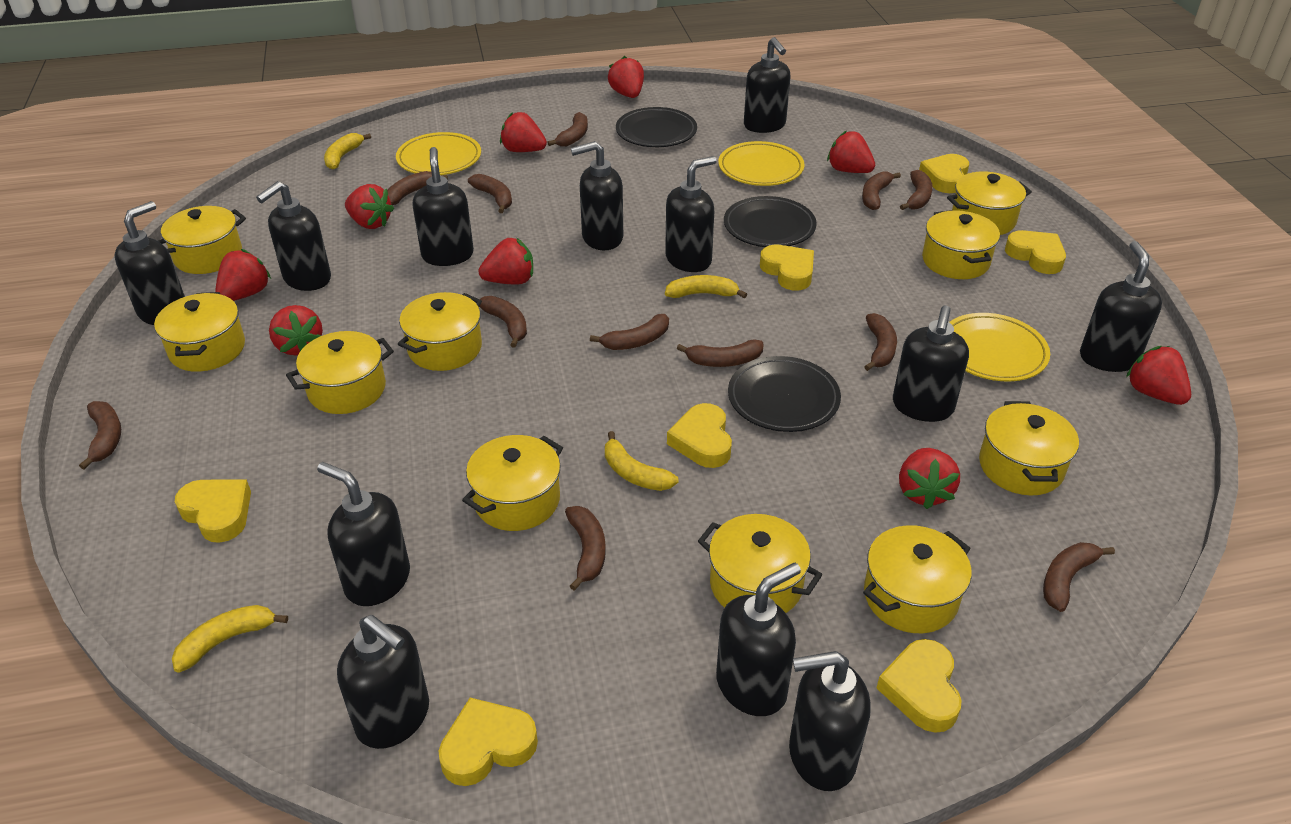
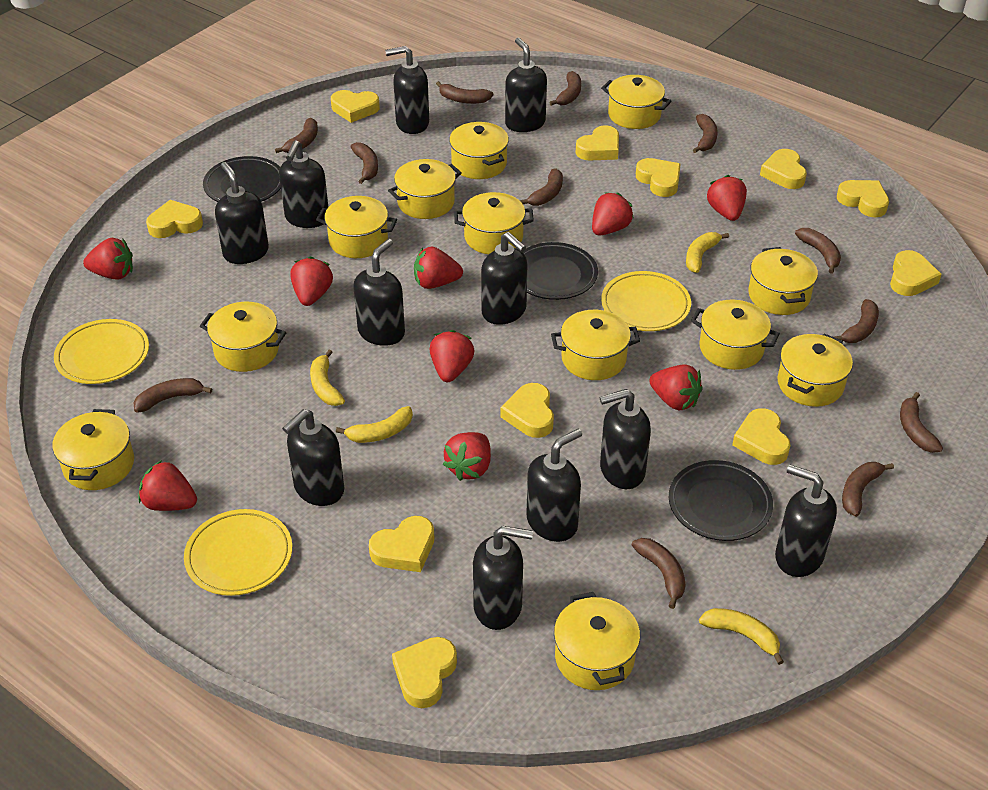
black soap dispenser: 12 -> 11
yellow heart: 7 -> 11
yellow pot: 10 -> 12

